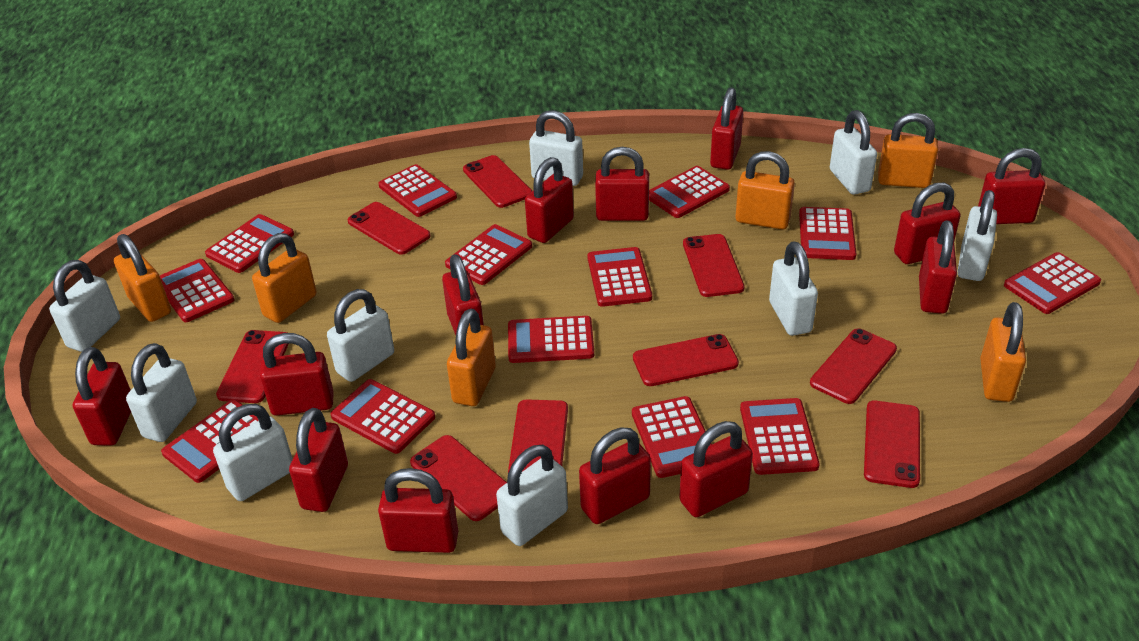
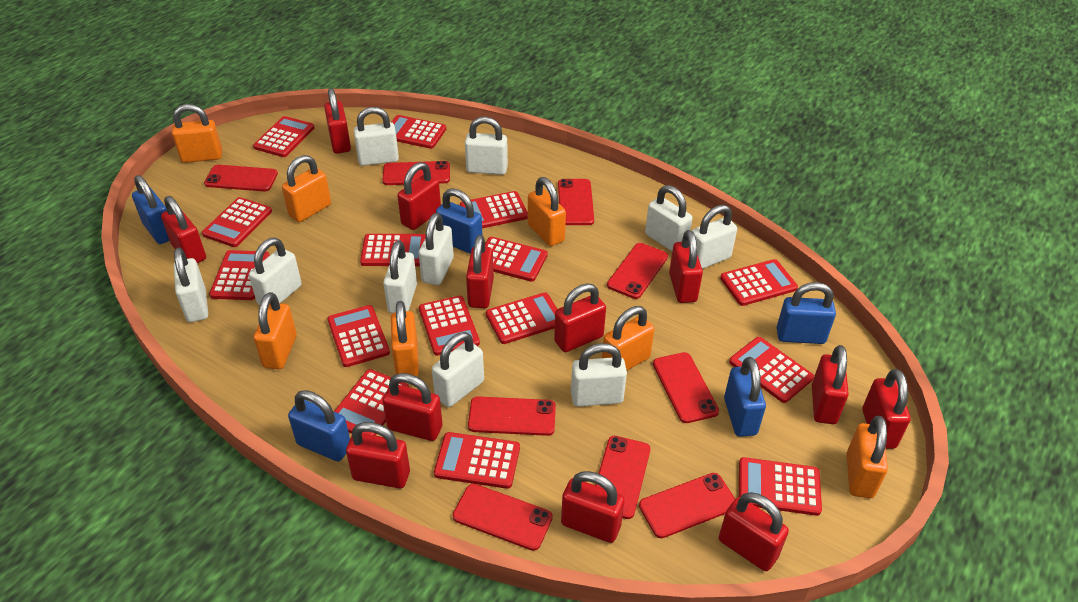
blue padlock: 0 -> 5
orange padlock: 6 -> 7
red calculator: 13 -> 15
red padlock: 13 -> 12
white padlock: 9 -> 10

